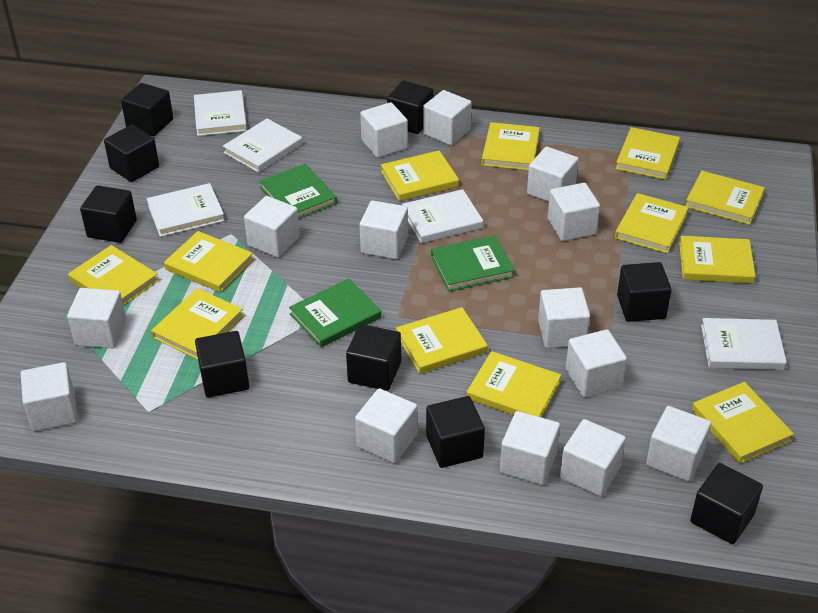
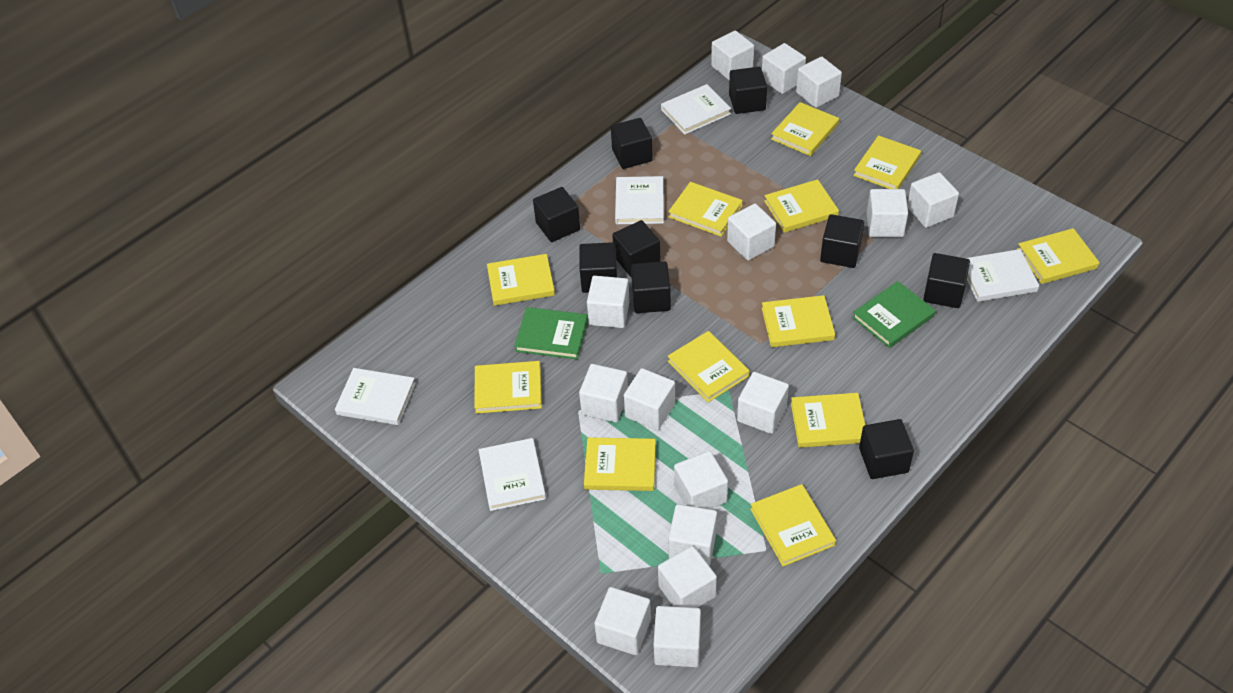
green book: 3 -> 2
white cube: 14 -> 15

